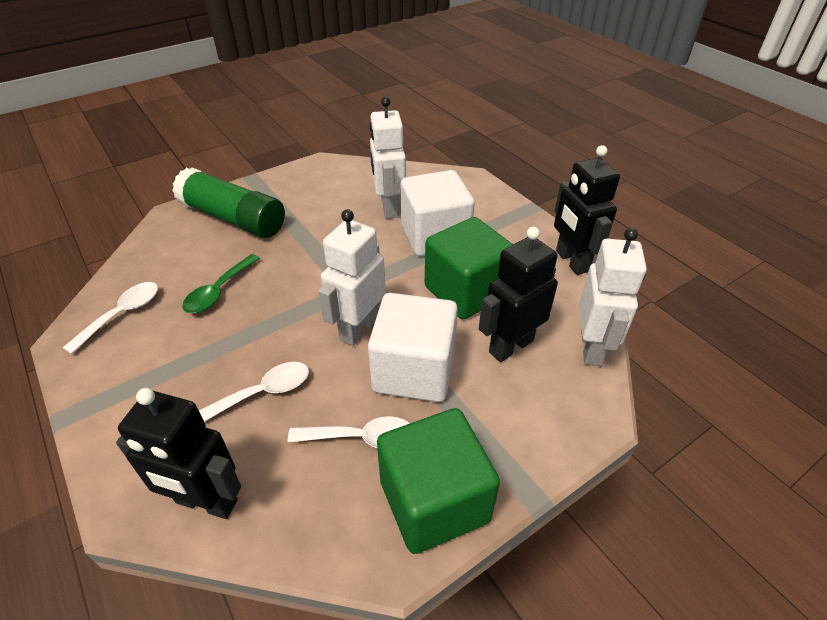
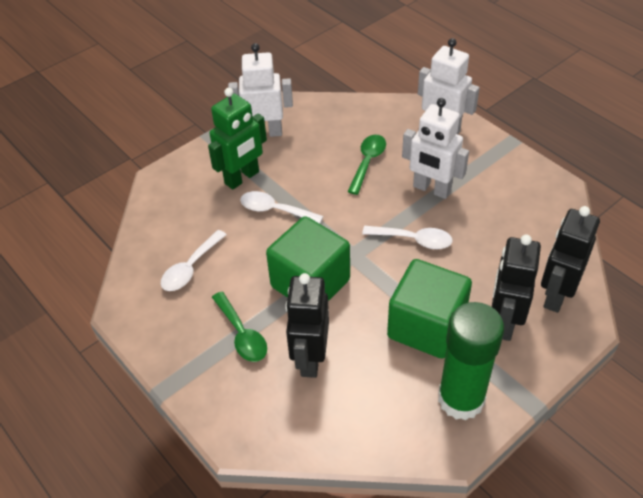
green robot: 0 -> 1
green spoon: 1 -> 2
white cube: 2 -> 0

